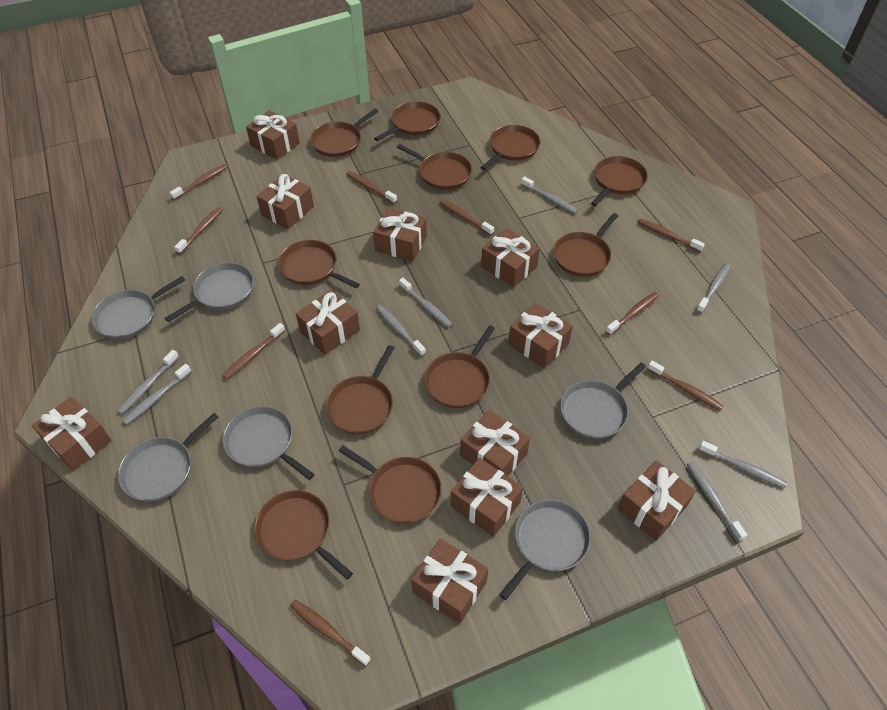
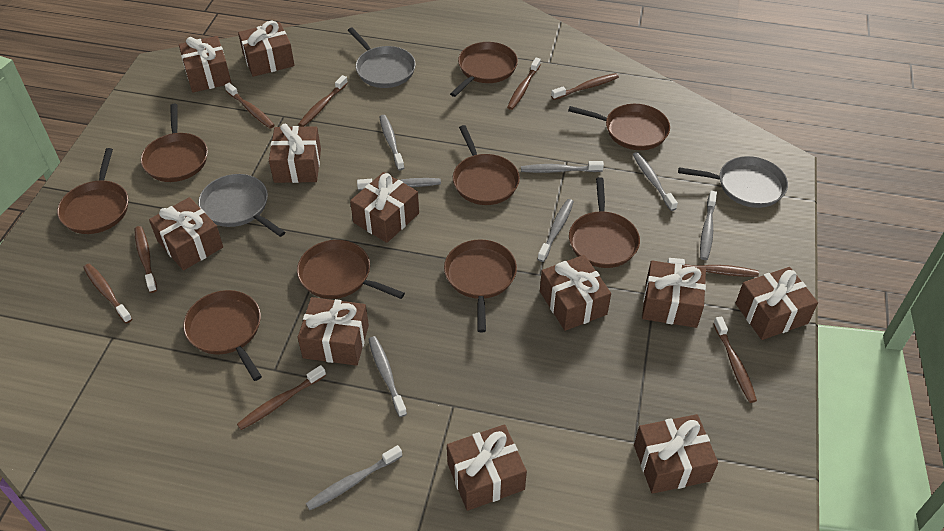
brown pan: 11 -> 9
grey pan: 6 -> 3

